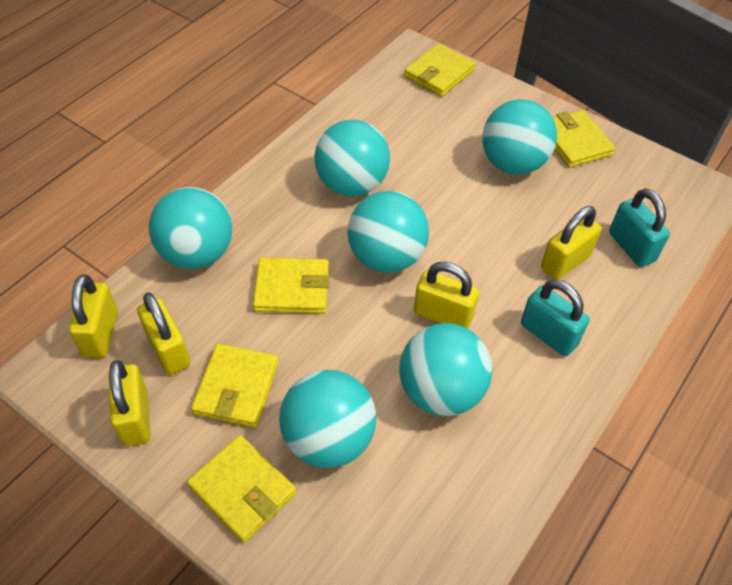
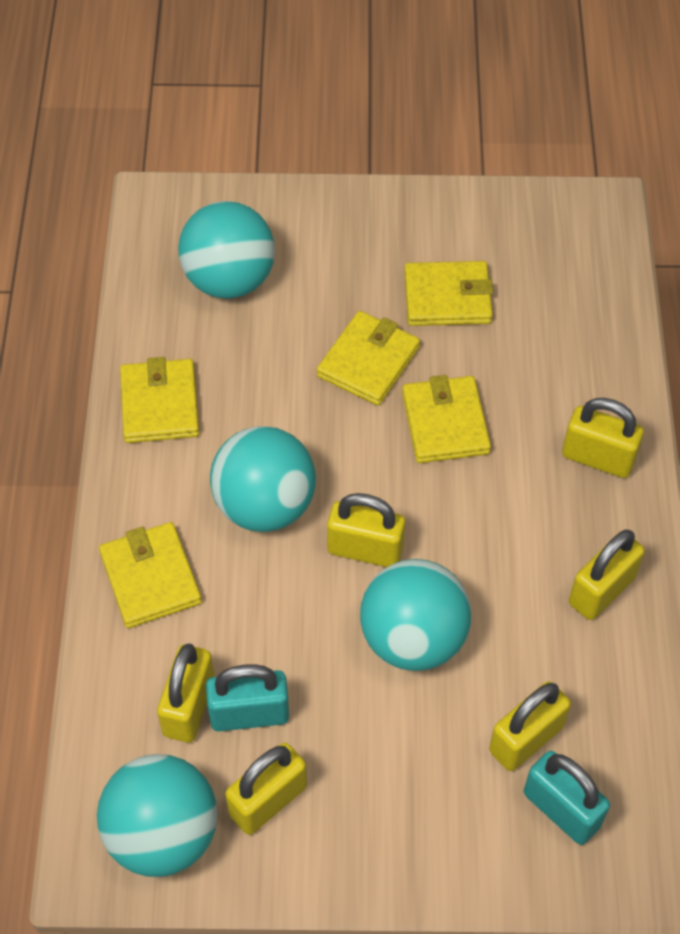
turquoise ball: 6 -> 4
yellow padlock: 5 -> 6

